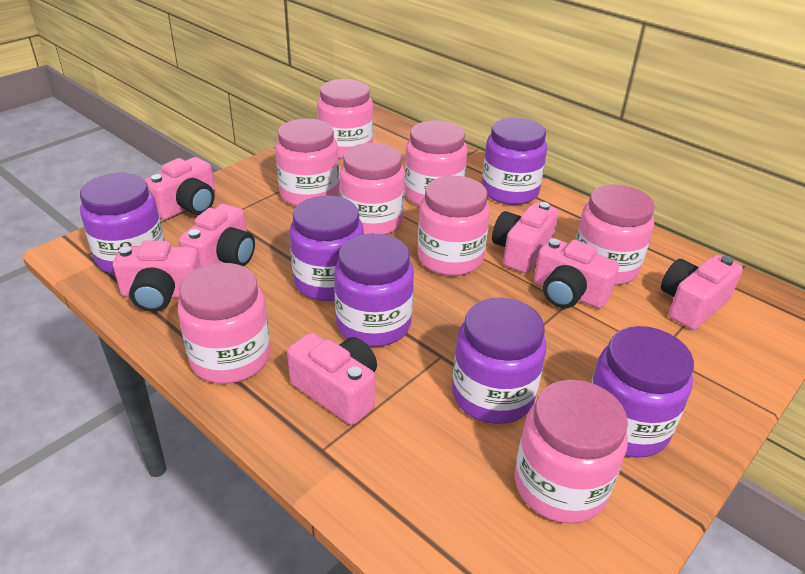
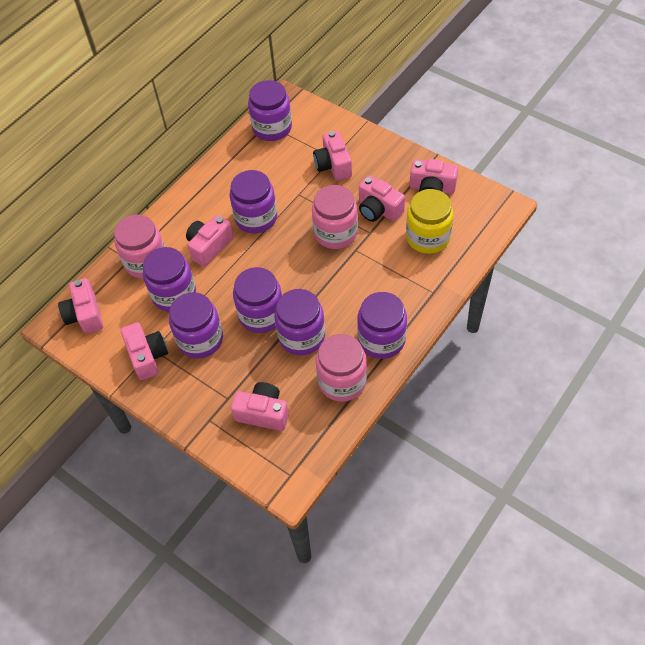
pink jar: 8 -> 3
purple jar: 6 -> 7
yellow jar: 0 -> 1

